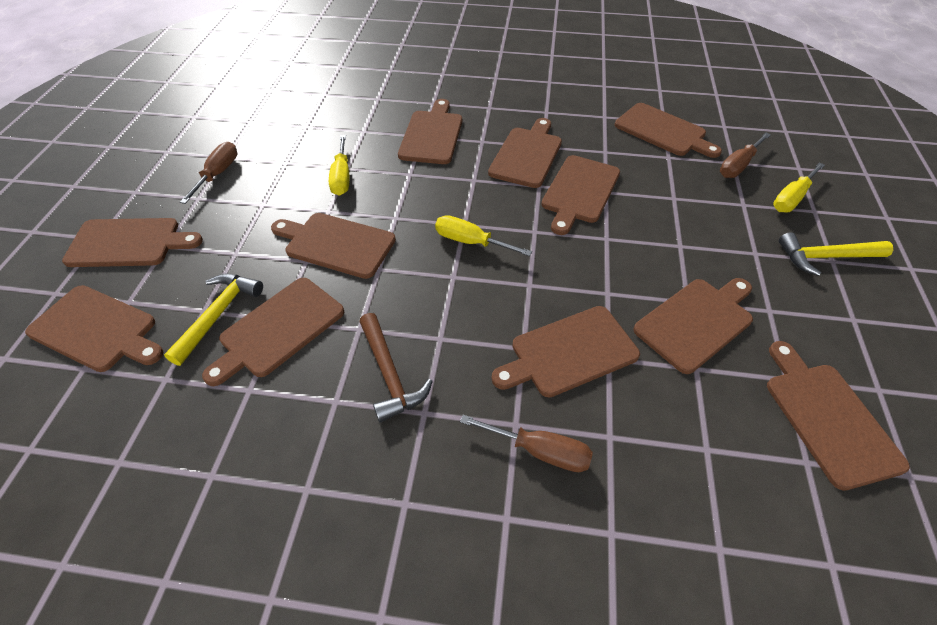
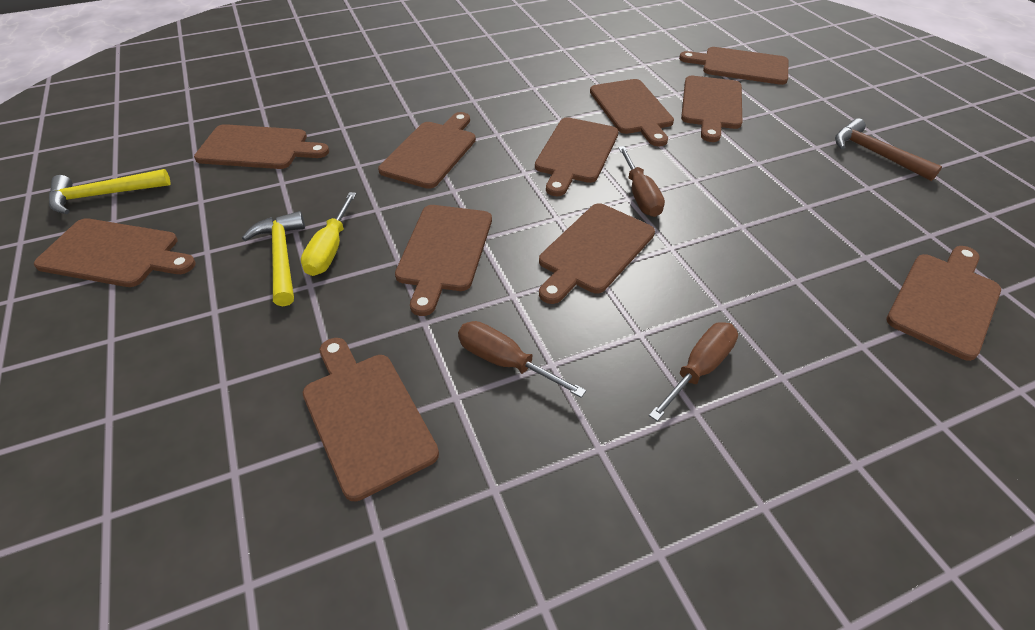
yellow screwdriver: 3 -> 1

